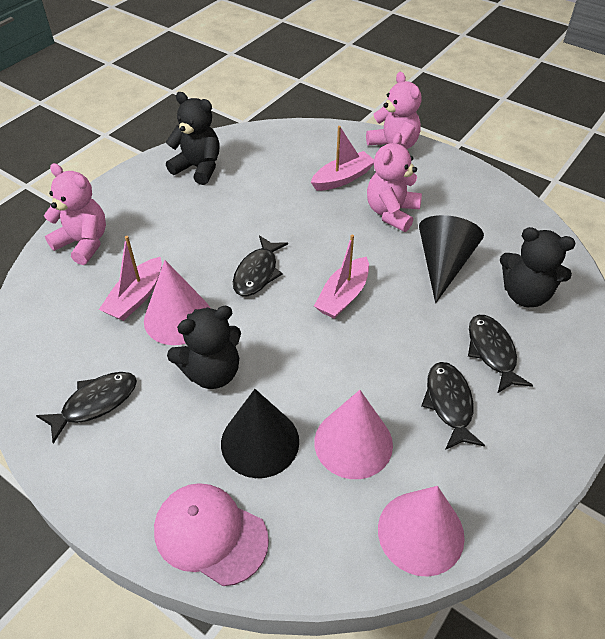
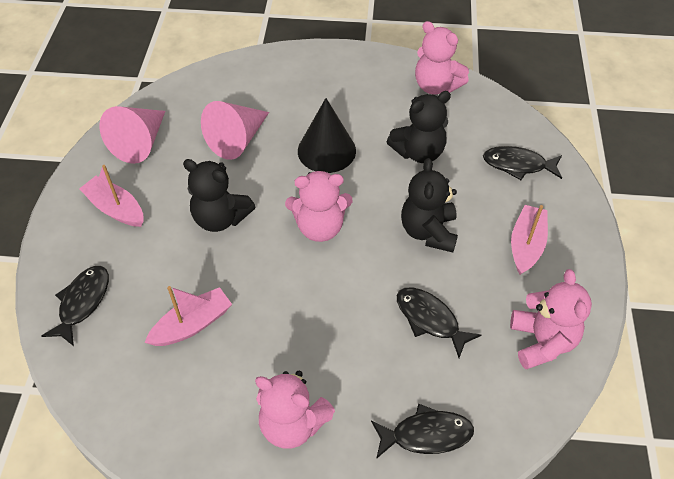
black cone: 2 -> 1
pink cap: 1 -> 0
pink cone: 3 -> 2
pink teddy bear: 3 -> 4

